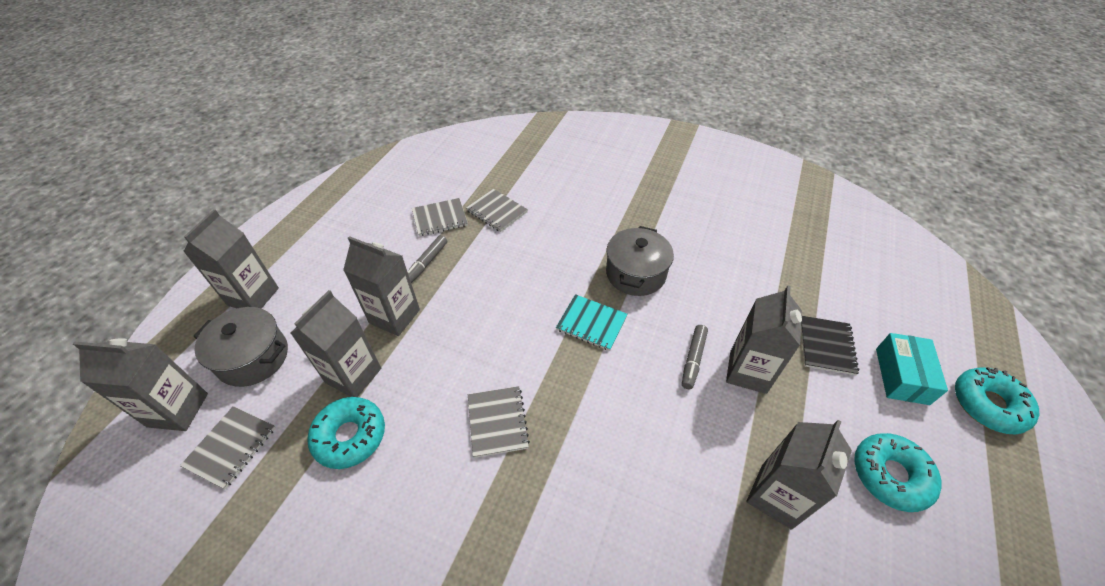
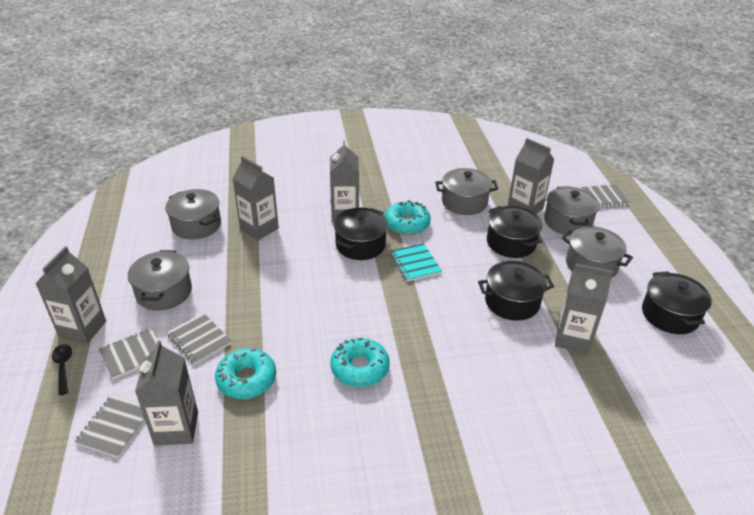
black notebook: 1 -> 0
black pot: 0 -> 4
black spoon: 0 -> 1
grey marker: 2 -> 0
grey pot: 2 -> 5
turquoise box: 1 -> 0

